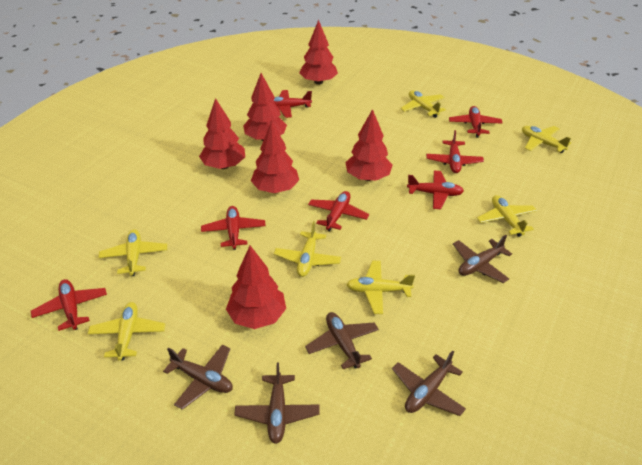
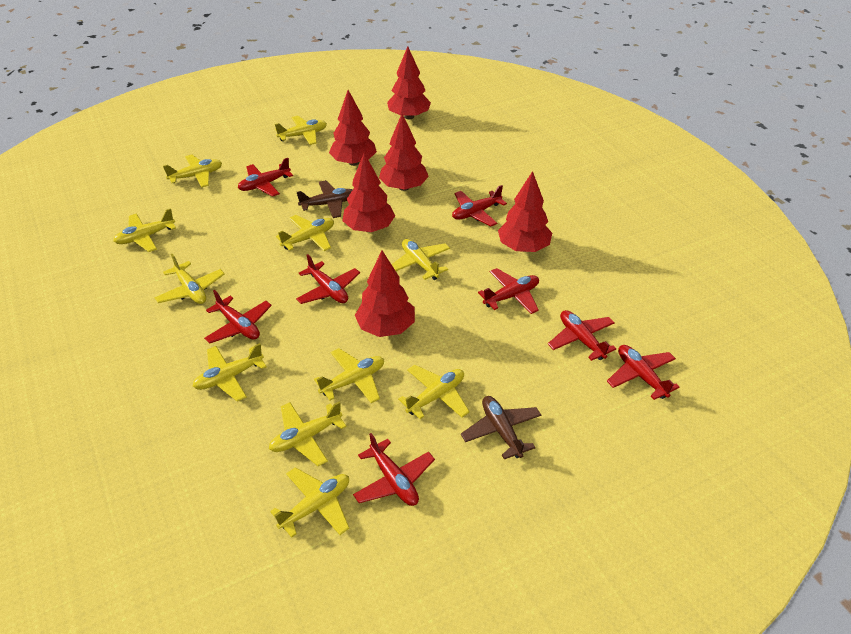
brown plane: 5 -> 2
red plane: 7 -> 8
yellow plane: 7 -> 11

